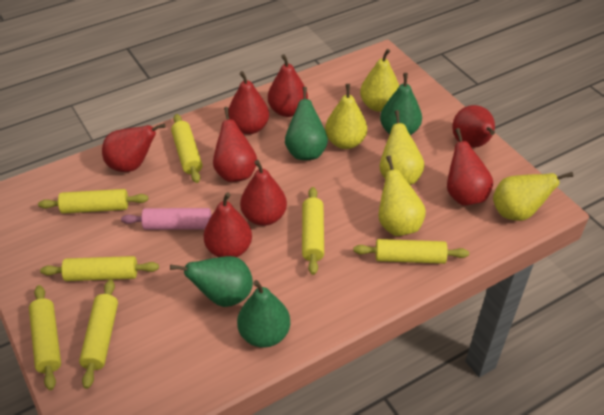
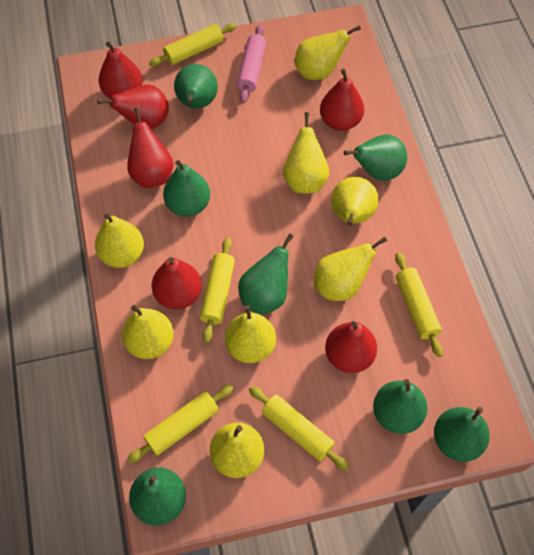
green pear: 4 -> 7
red pear: 8 -> 6
yellow pear: 5 -> 8
yellow rolling pin: 7 -> 5

